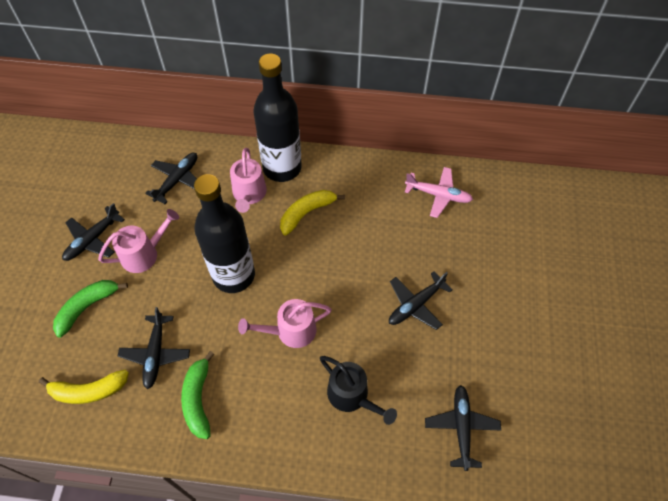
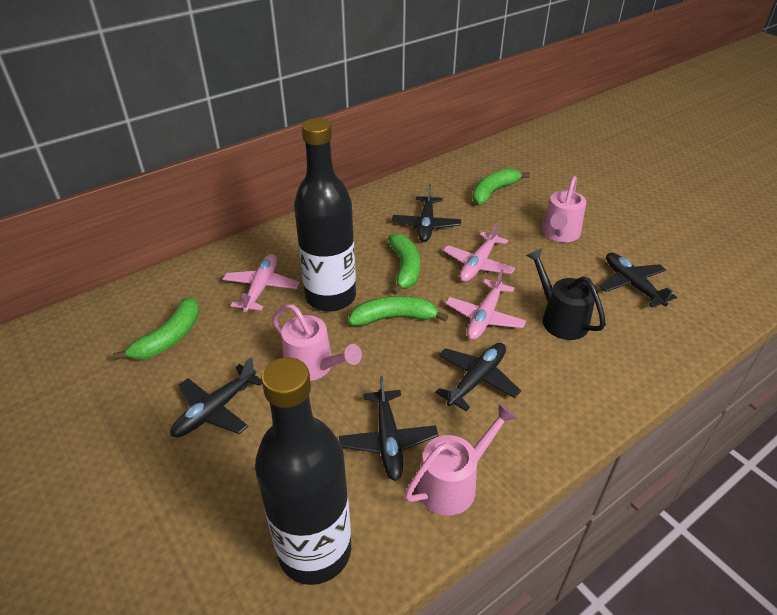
green banana: 2 -> 4
pink plane: 1 -> 3
yellow banana: 2 -> 0

